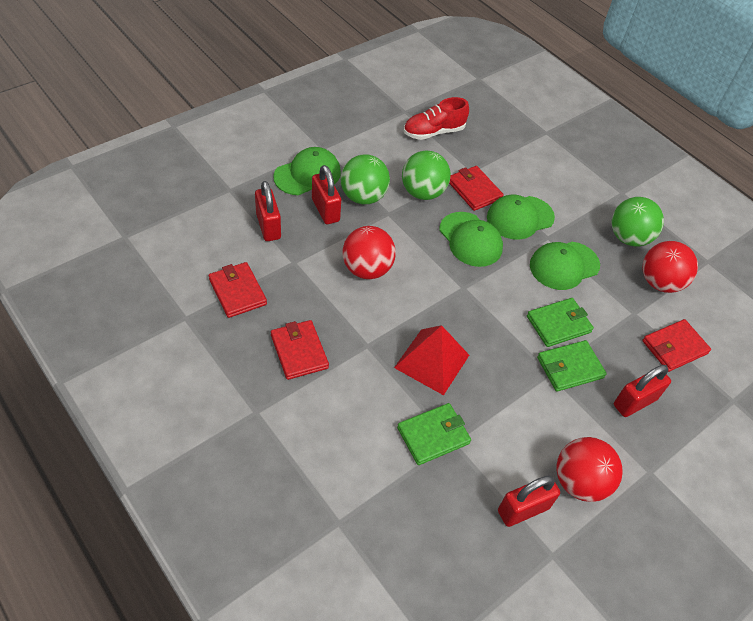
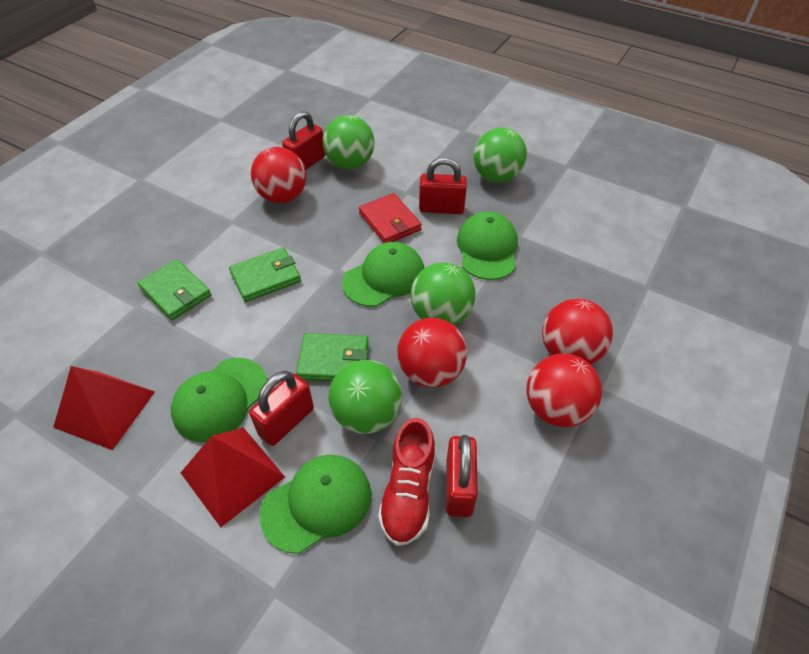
green ball: 3 -> 4
red ball: 3 -> 4
red pyramid: 1 -> 2
red wallet: 4 -> 1

